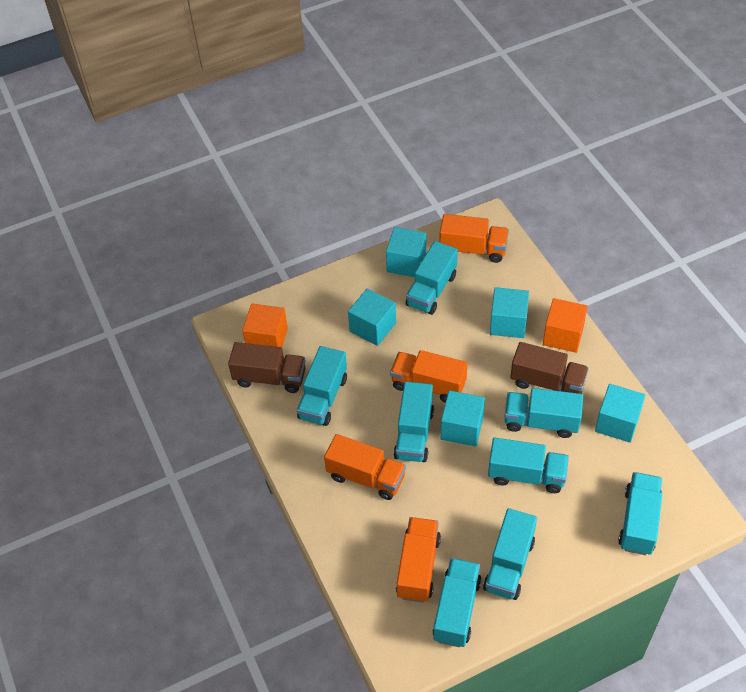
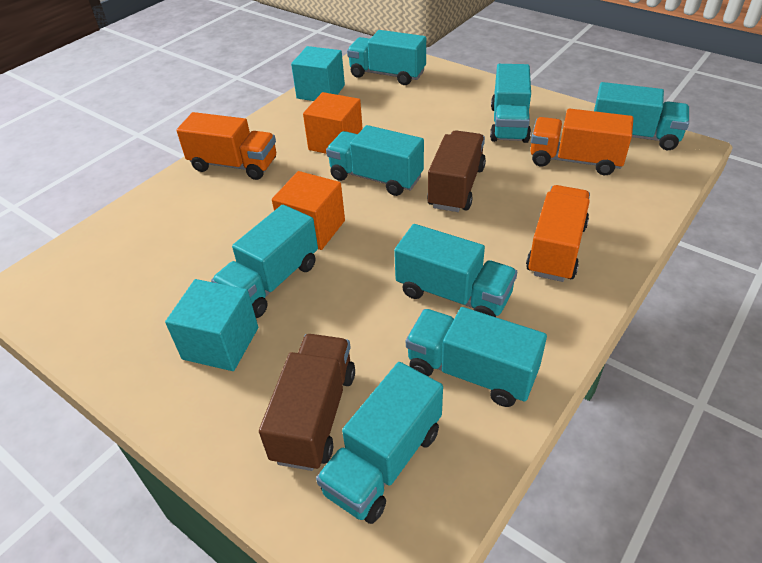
orange truck: 4 -> 3
turquoise cube: 5 -> 2

